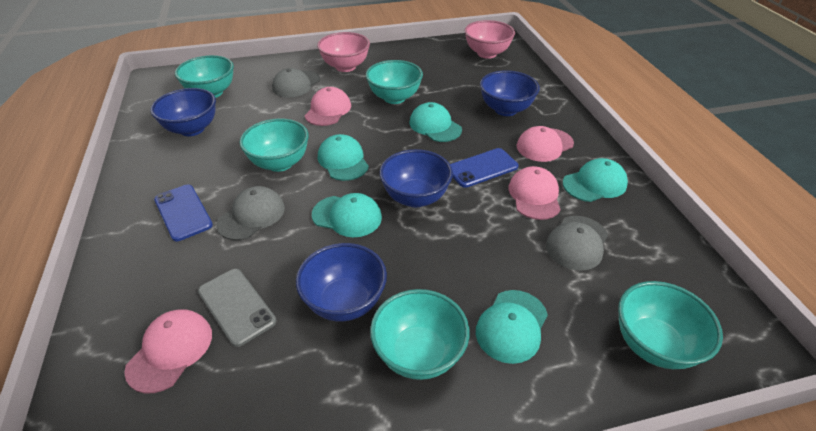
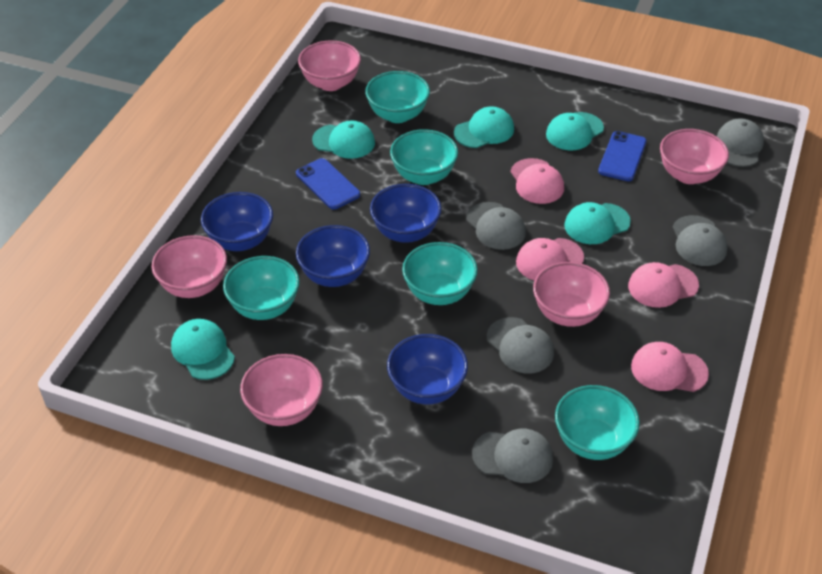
grey cap: 3 -> 5
grey phone: 1 -> 0
pink bowl: 2 -> 5

